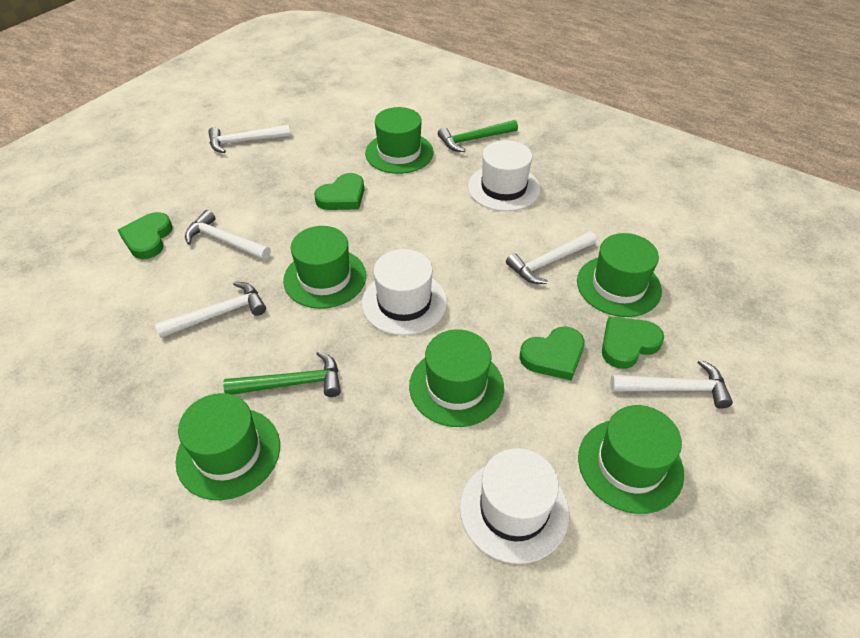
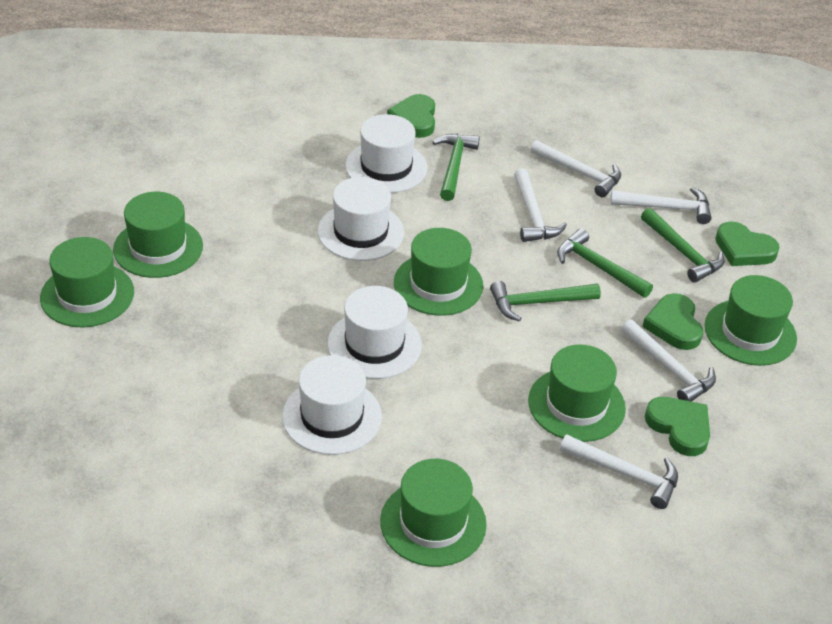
green hammer: 2 -> 4
white hat: 3 -> 4

